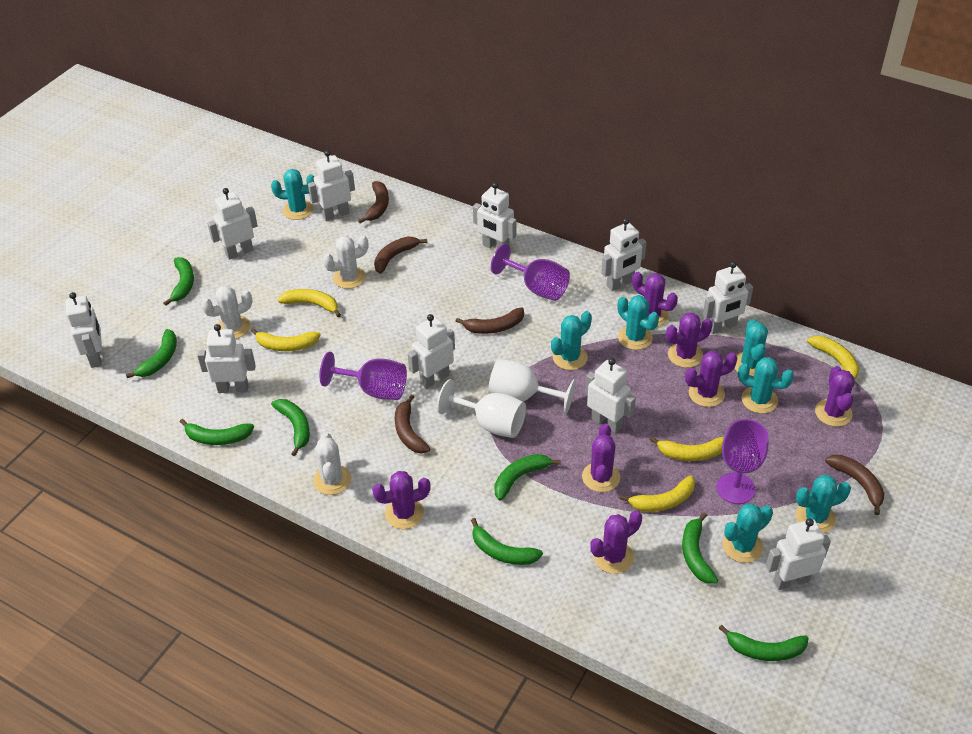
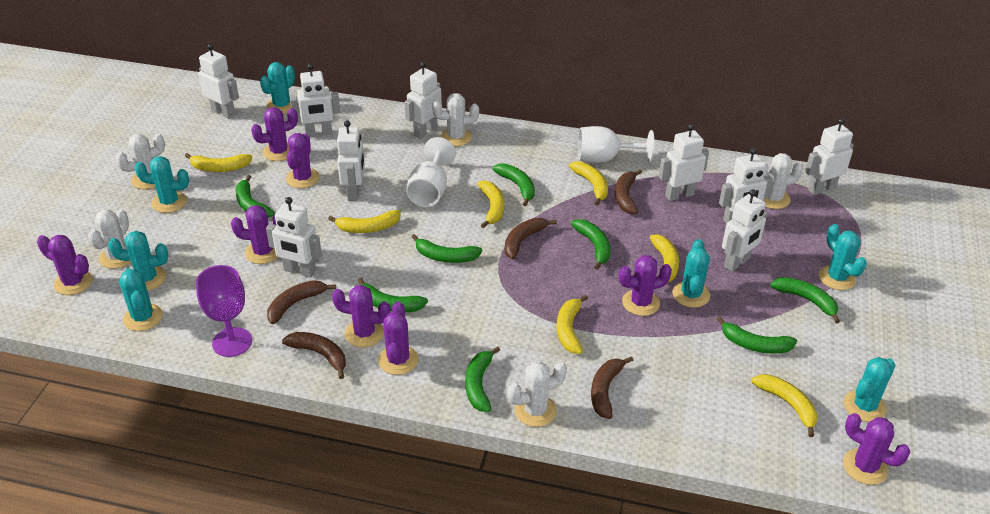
purple cactus: 7 -> 8
purple goblet: 3 -> 1
white cactus: 3 -> 5
white robot: 10 -> 9
yellow banana: 5 -> 7

